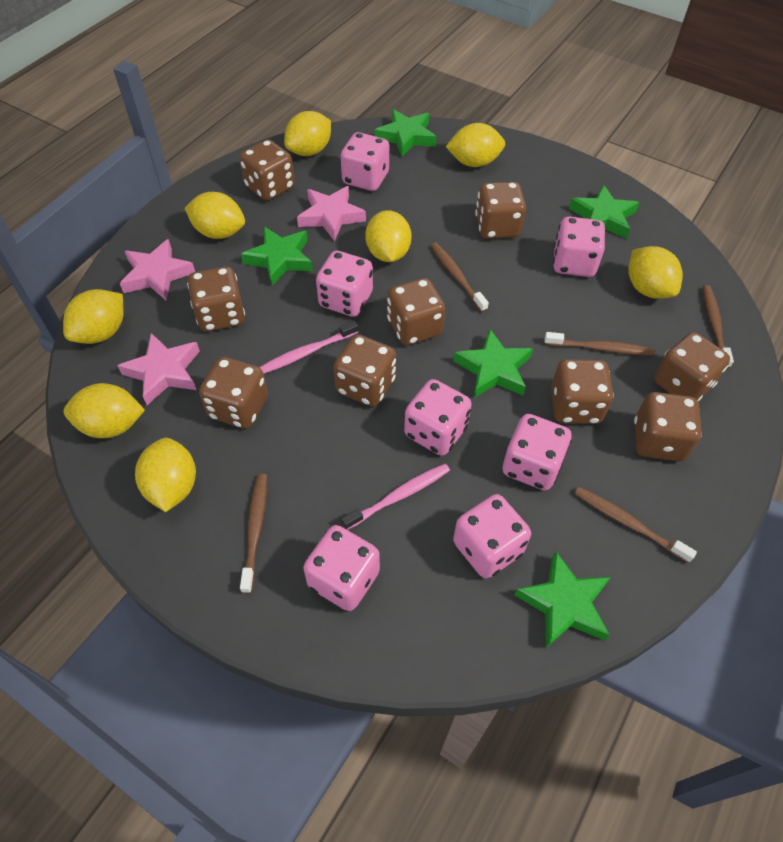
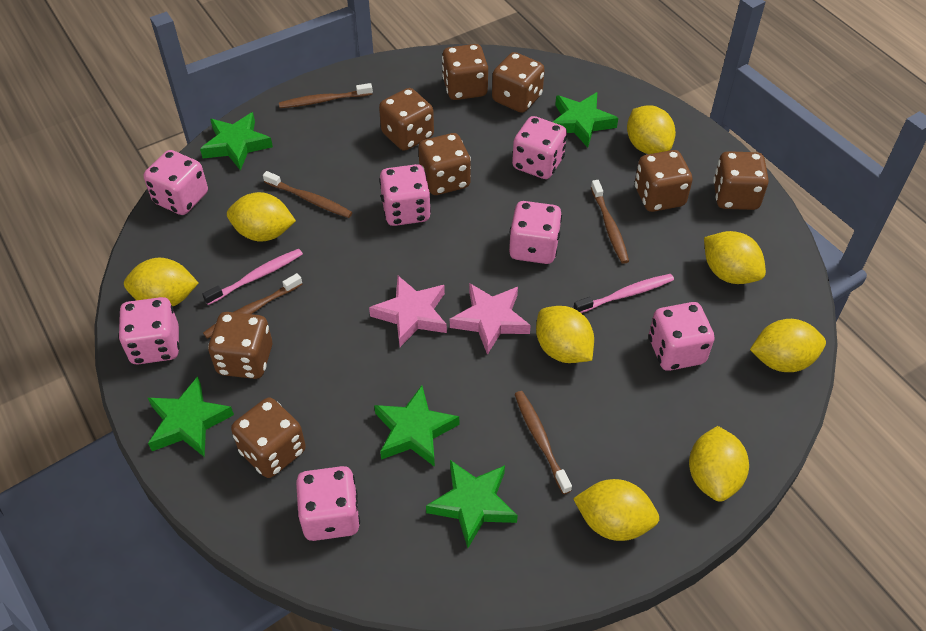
brown dice: 9 -> 8
pink star: 3 -> 2

